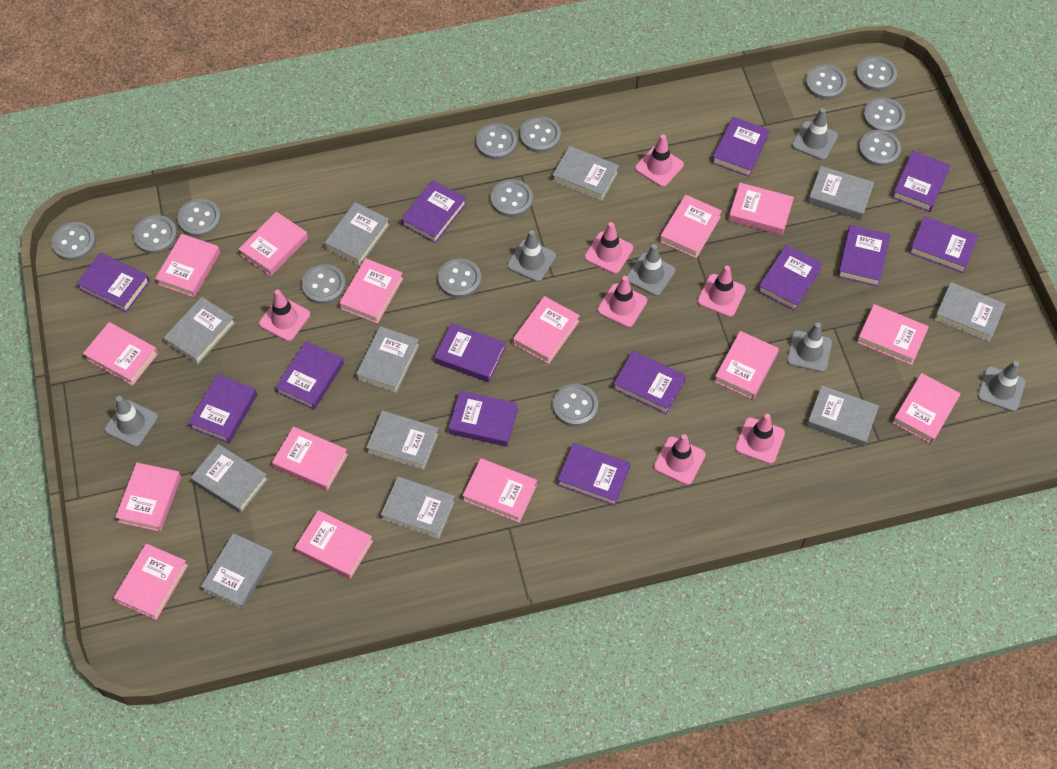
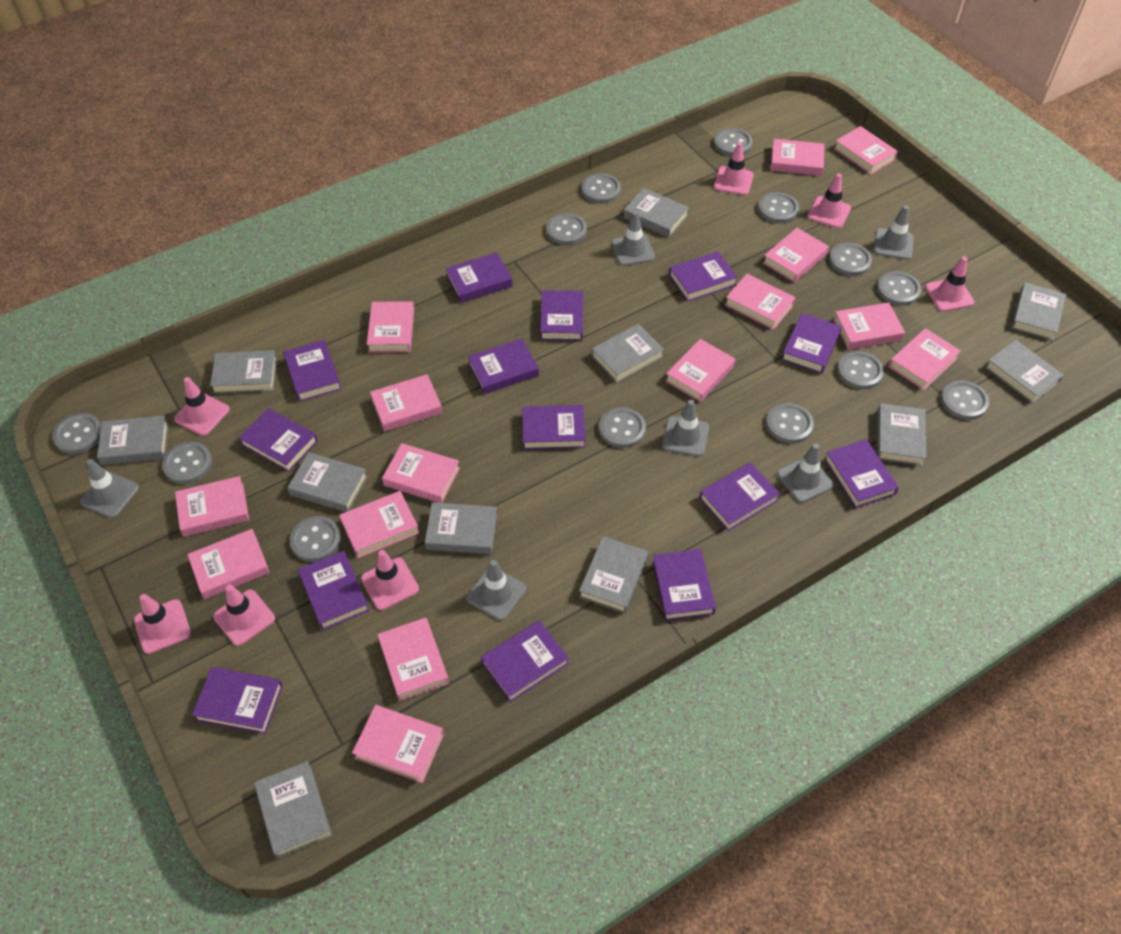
purple book: 13 -> 14

